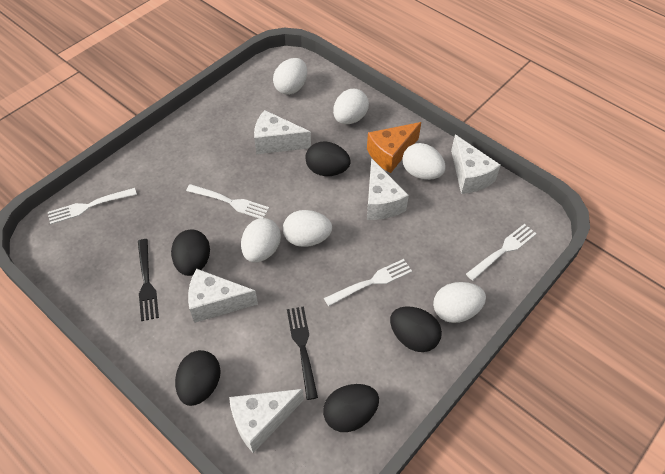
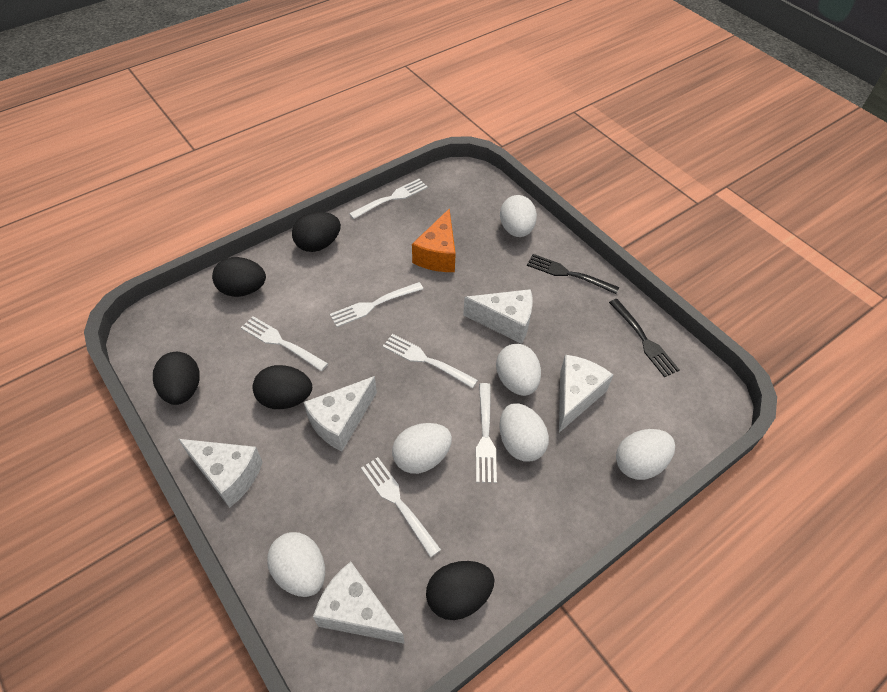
white fork: 4 -> 6

